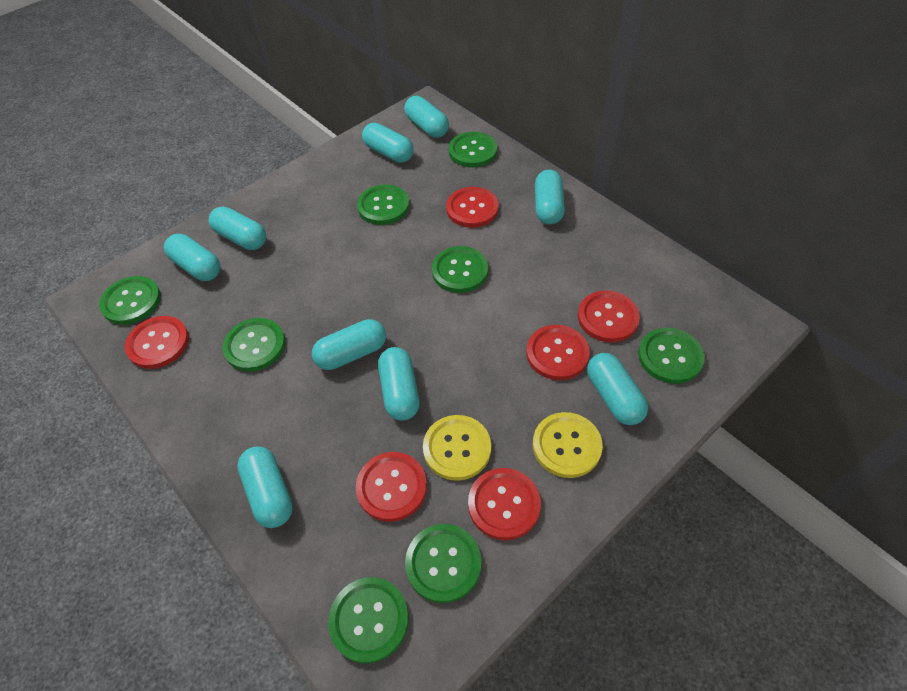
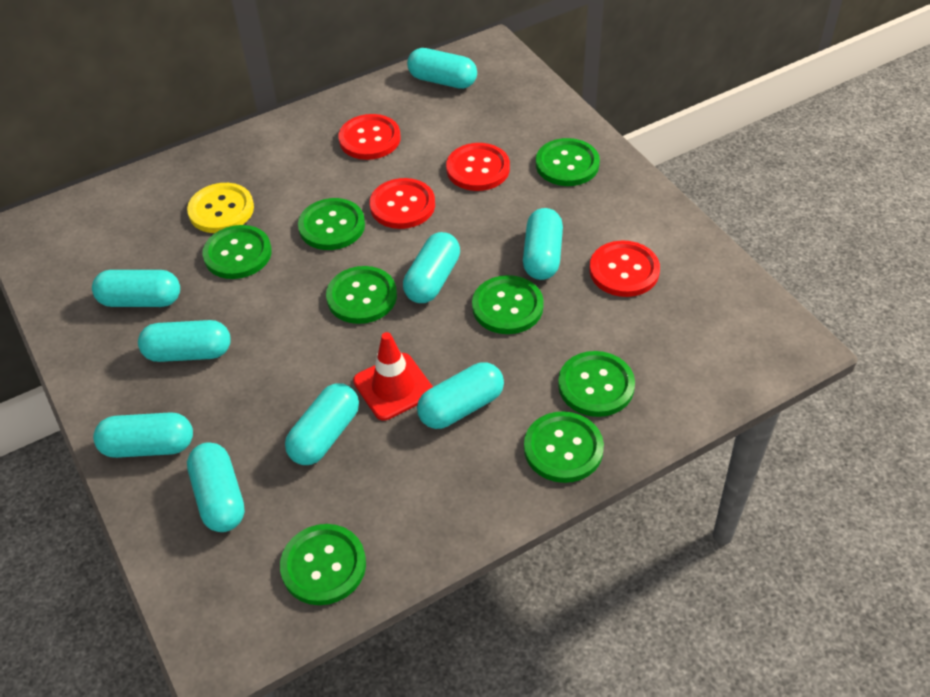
red button: 6 -> 4
red traffic cone: 0 -> 1
yellow button: 2 -> 1

